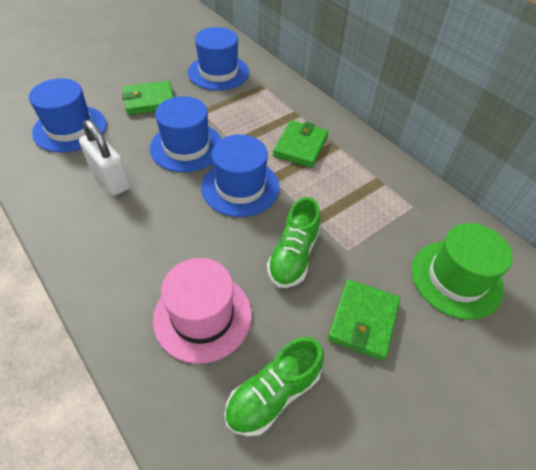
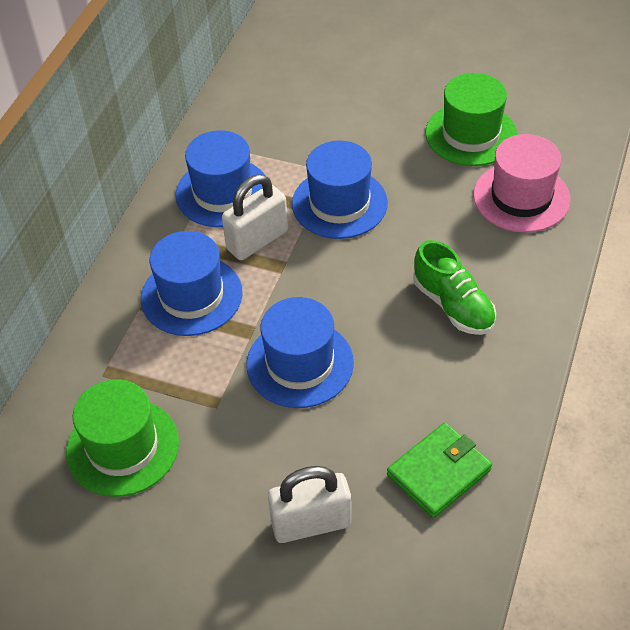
green hat: 1 -> 2
green shoe: 2 -> 1
green wallet: 3 -> 1
white padlock: 1 -> 2

